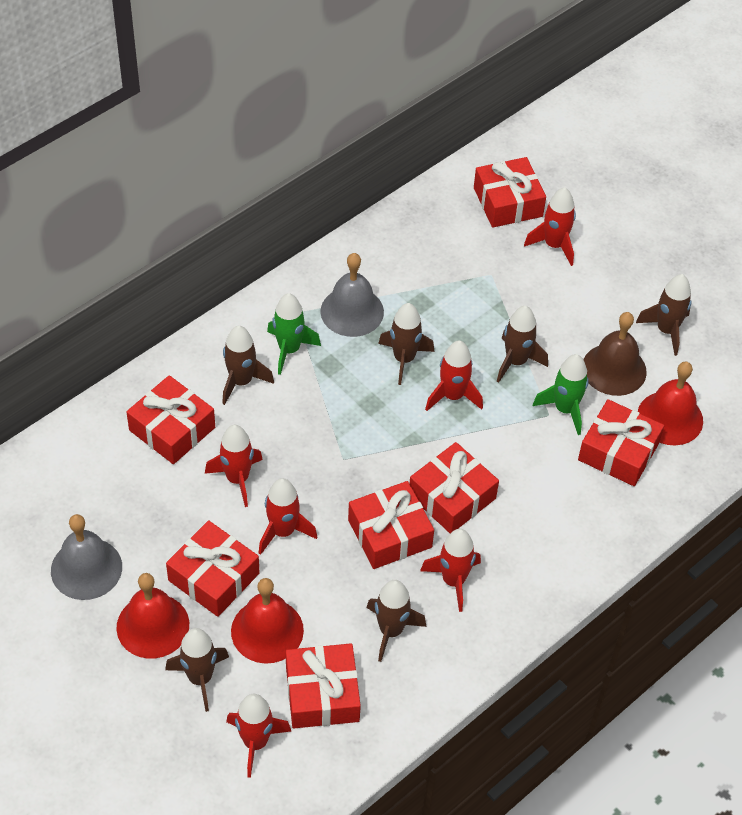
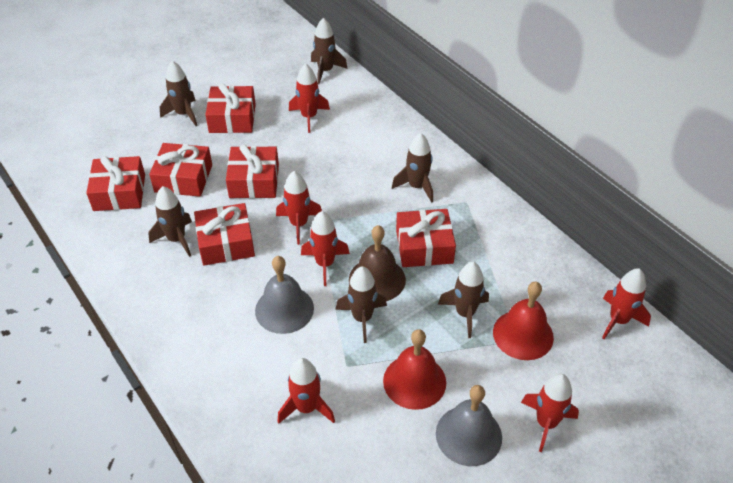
green rocket: 2 -> 0
red bell: 3 -> 2
red gift: 7 -> 6

